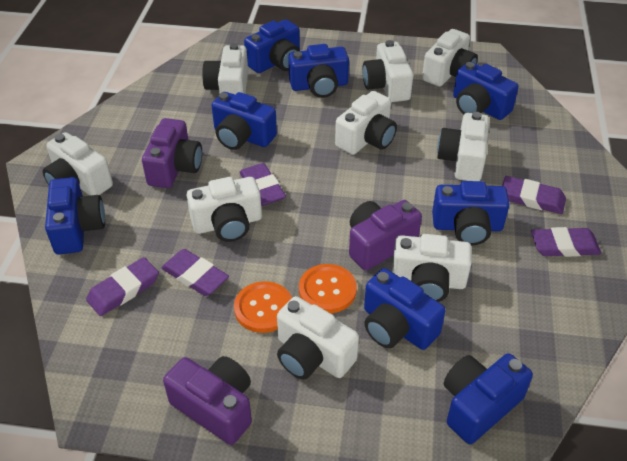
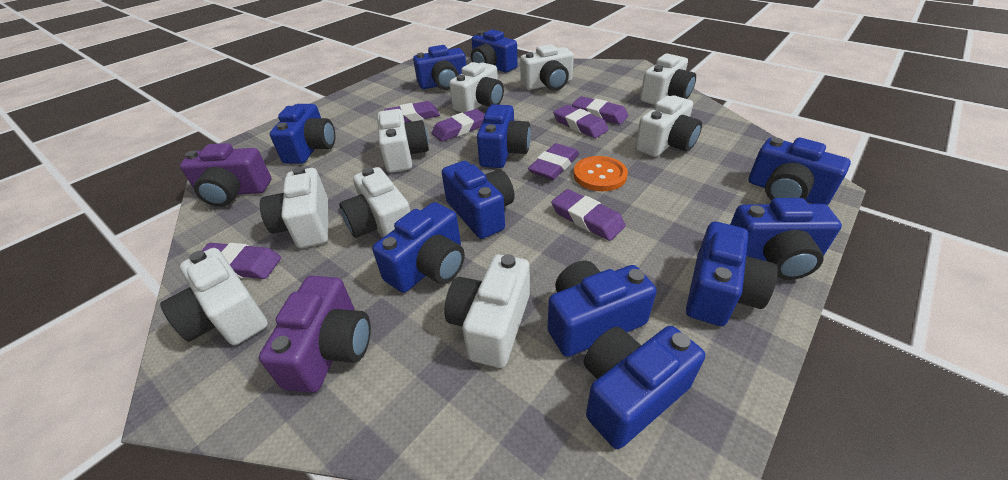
blue camera: 8 -> 11
orange button: 2 -> 1
purple camera: 3 -> 2
purple eraser: 5 -> 7

